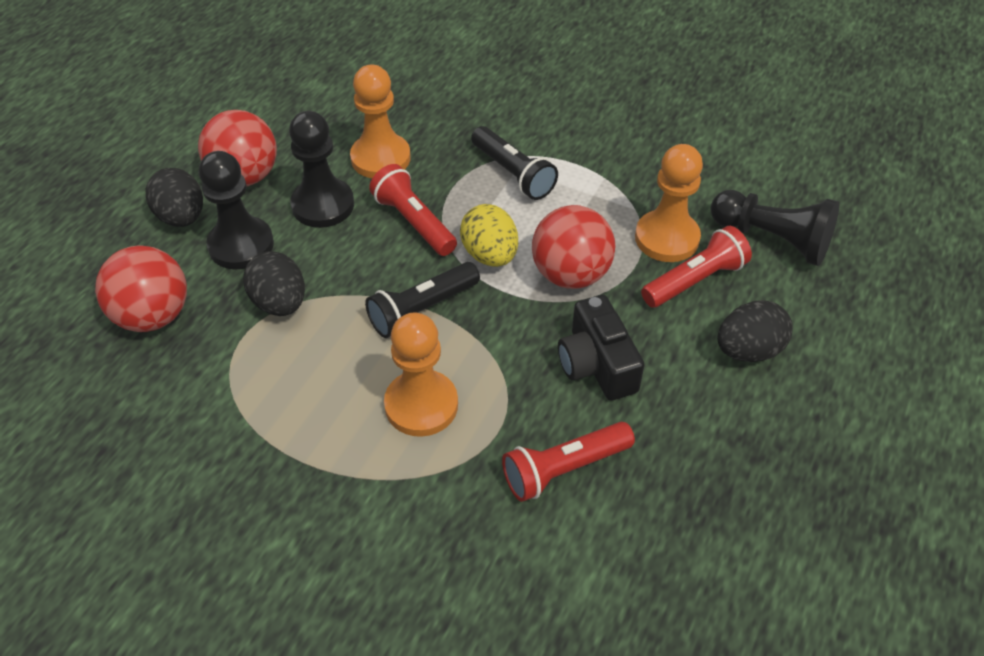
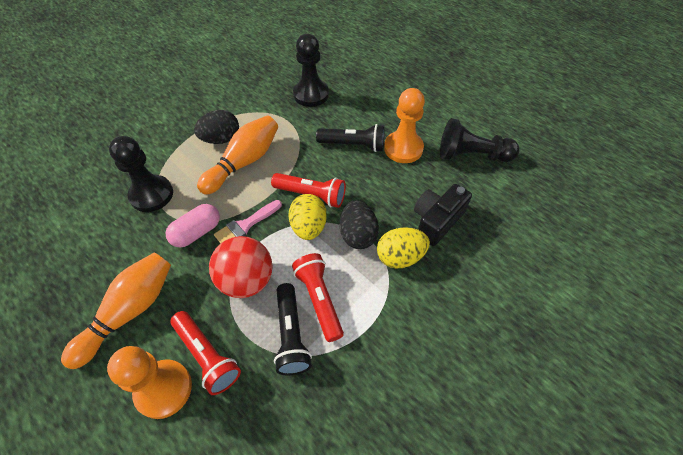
black egg: 3 -> 2
orange bowling pin: 0 -> 2
orange pawn: 3 -> 2
pink brush: 0 -> 1
pink capsule: 0 -> 1
red ball: 3 -> 1
yellow egg: 1 -> 2

